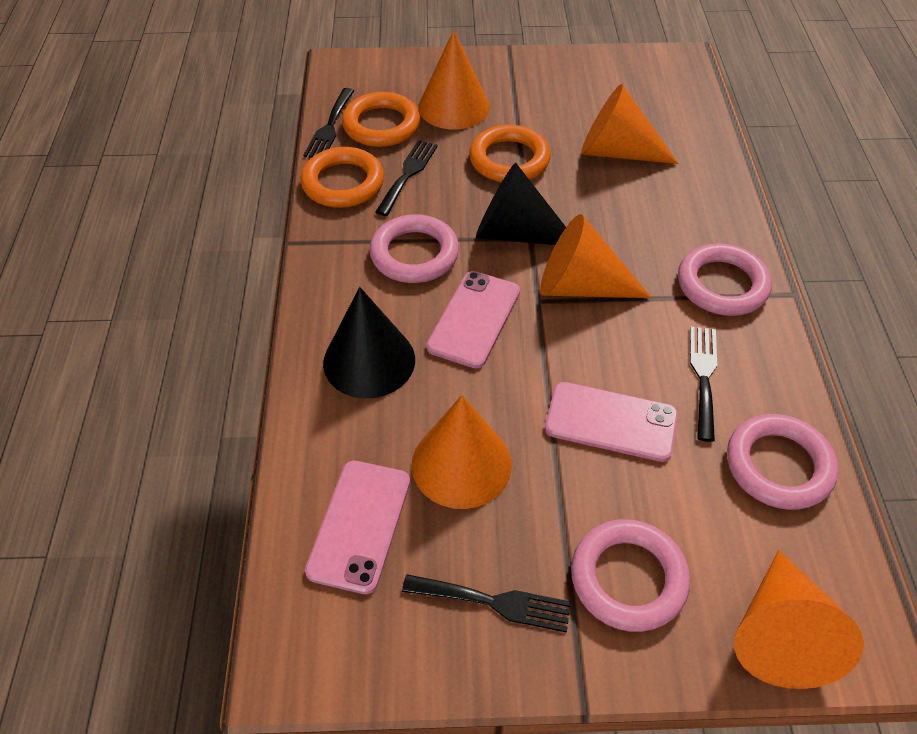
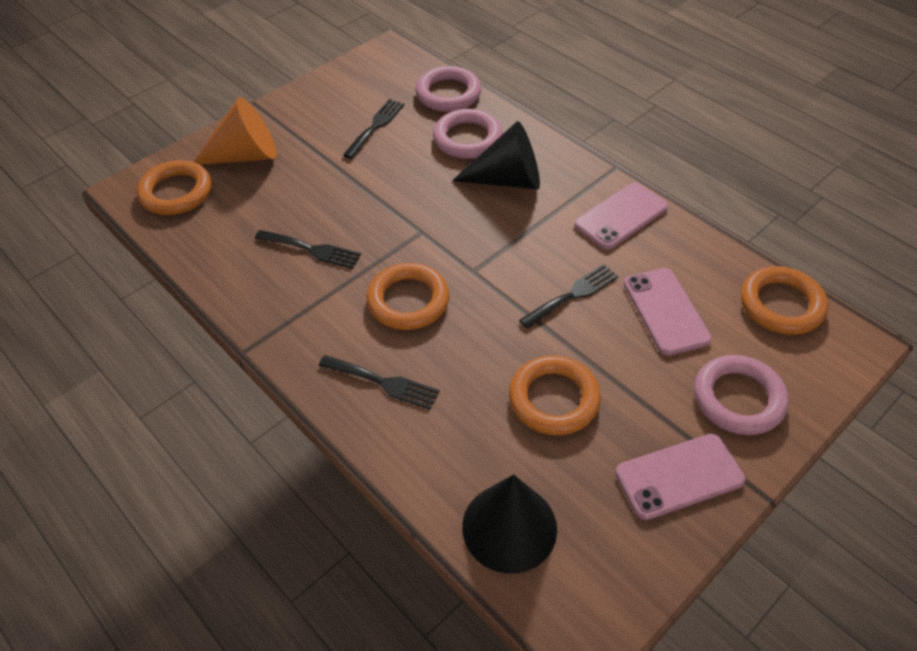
orange cone: 5 -> 1
orange ring: 3 -> 4
pink ring: 4 -> 3

